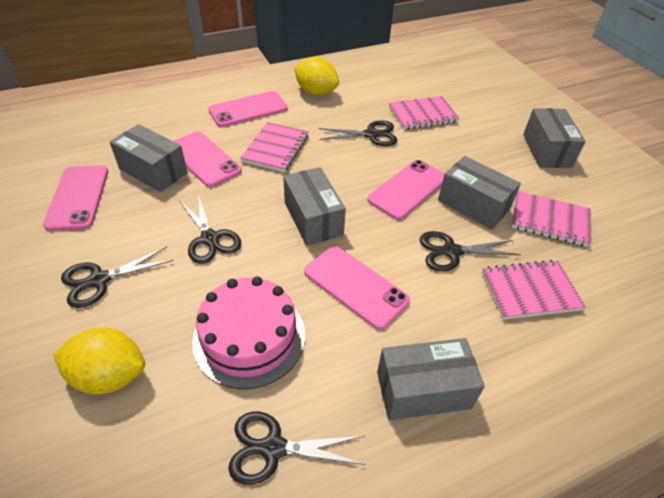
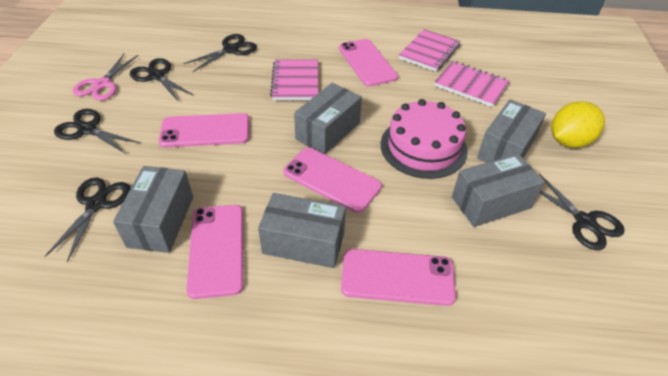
pink notebook: 4 -> 3
pink scissors: 0 -> 1
yellow lemon: 2 -> 1

